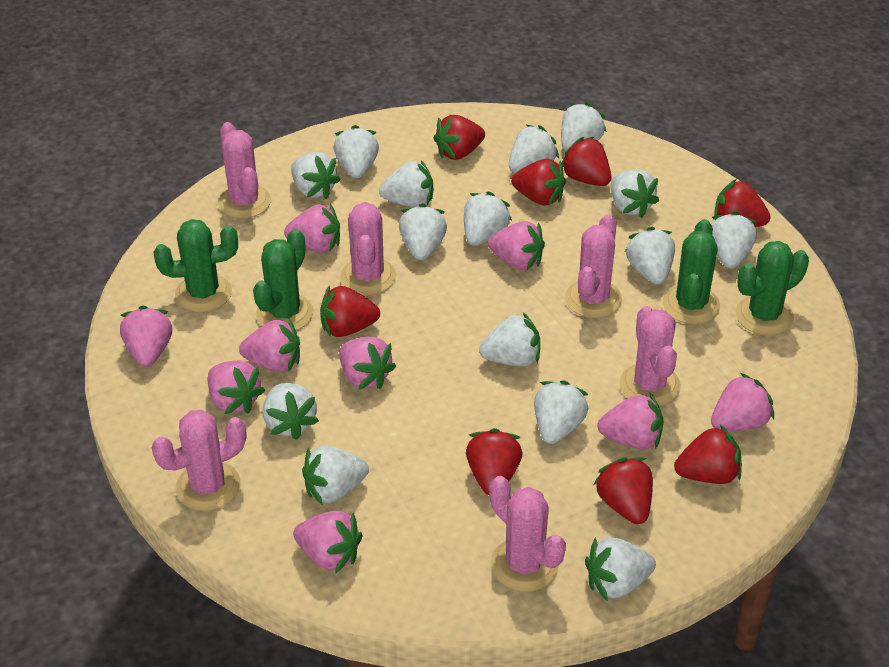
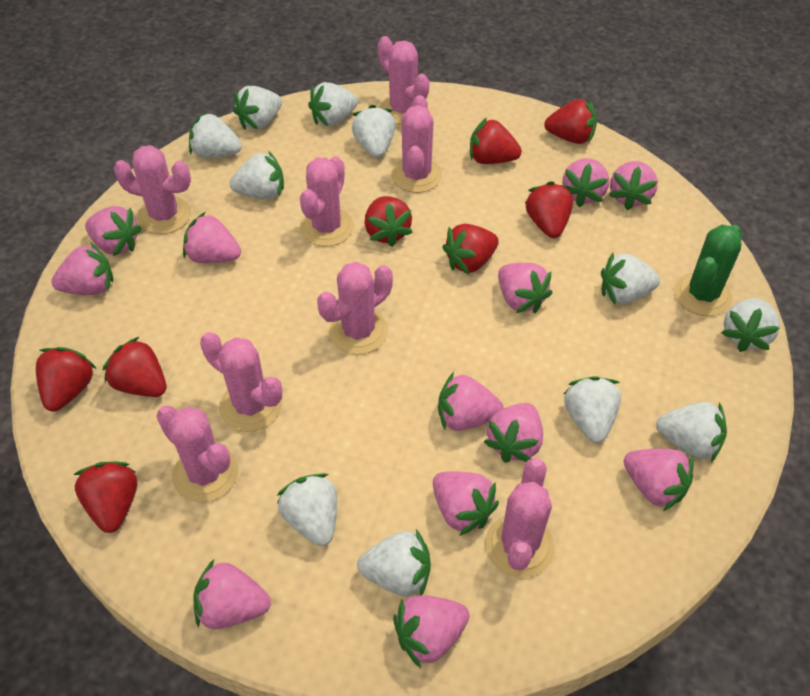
green cactus: 4 -> 1
pink cactus: 6 -> 8
pink strawberry: 9 -> 12
white strawberry: 15 -> 11

